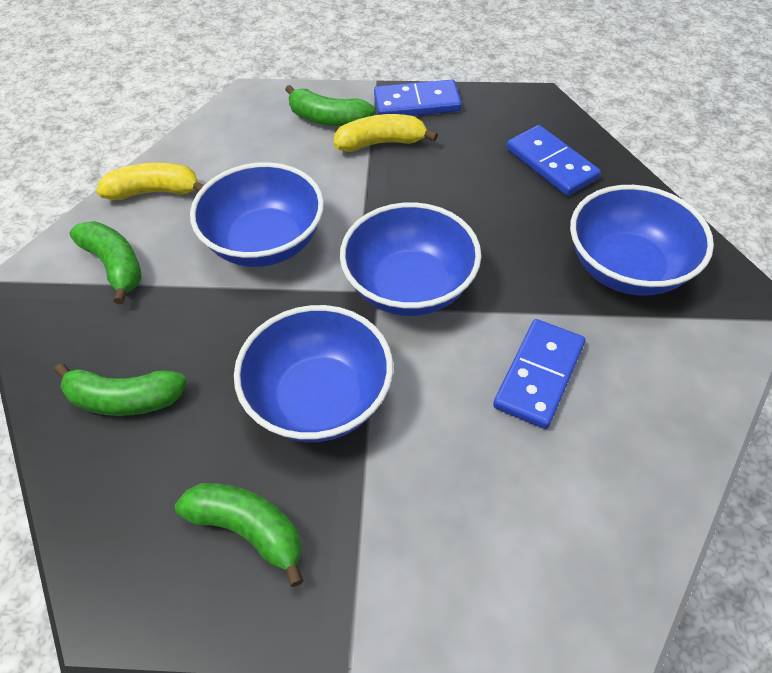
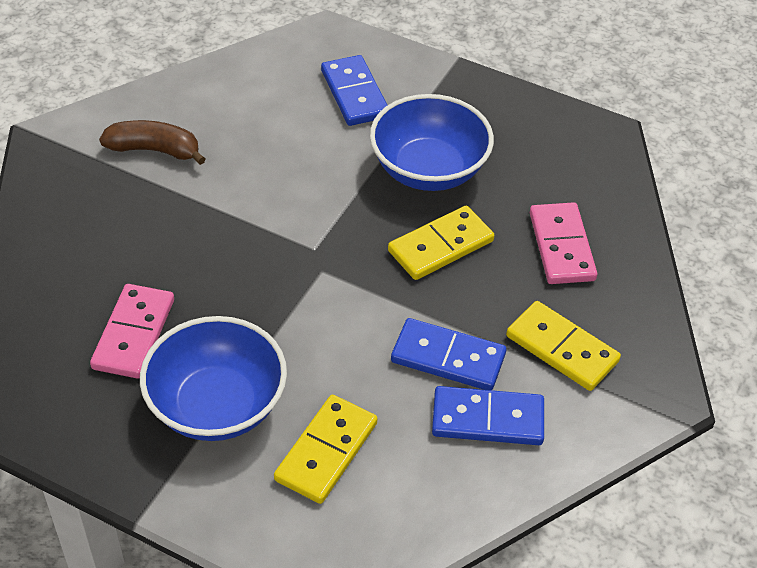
blue bowl: 4 -> 2
brown banana: 0 -> 1
green banana: 4 -> 0
pink domino: 0 -> 2
yellow banana: 2 -> 0
yellow domino: 0 -> 3

